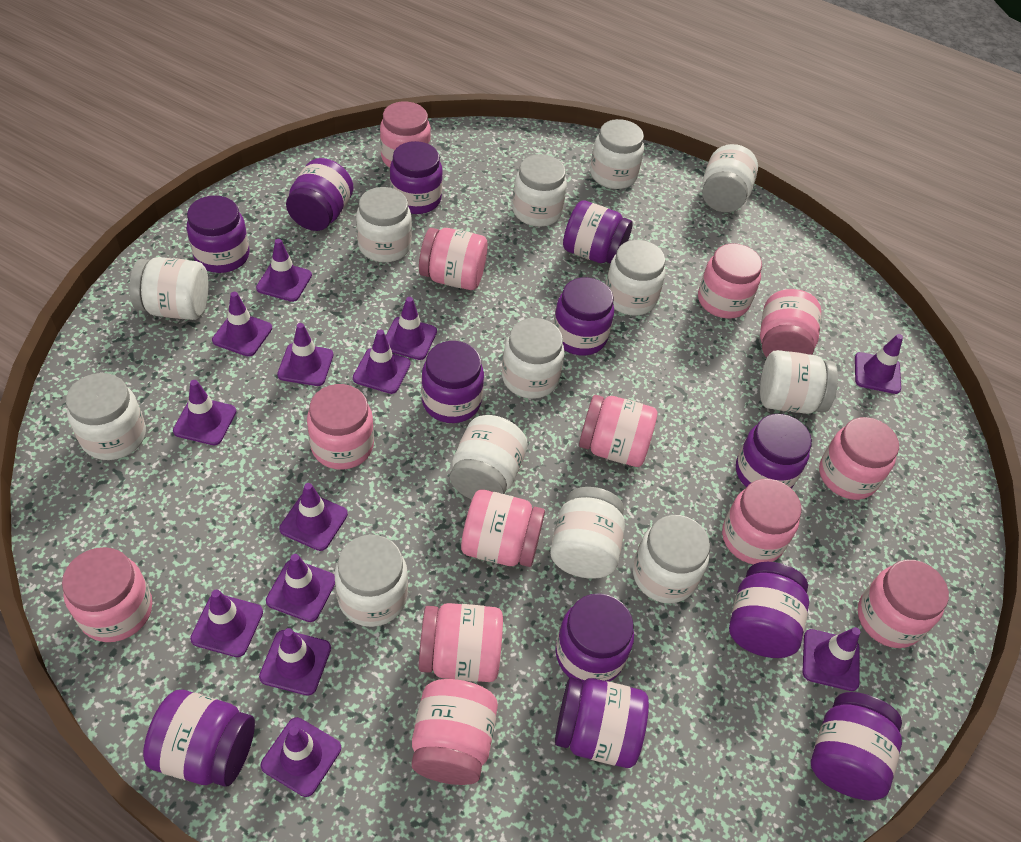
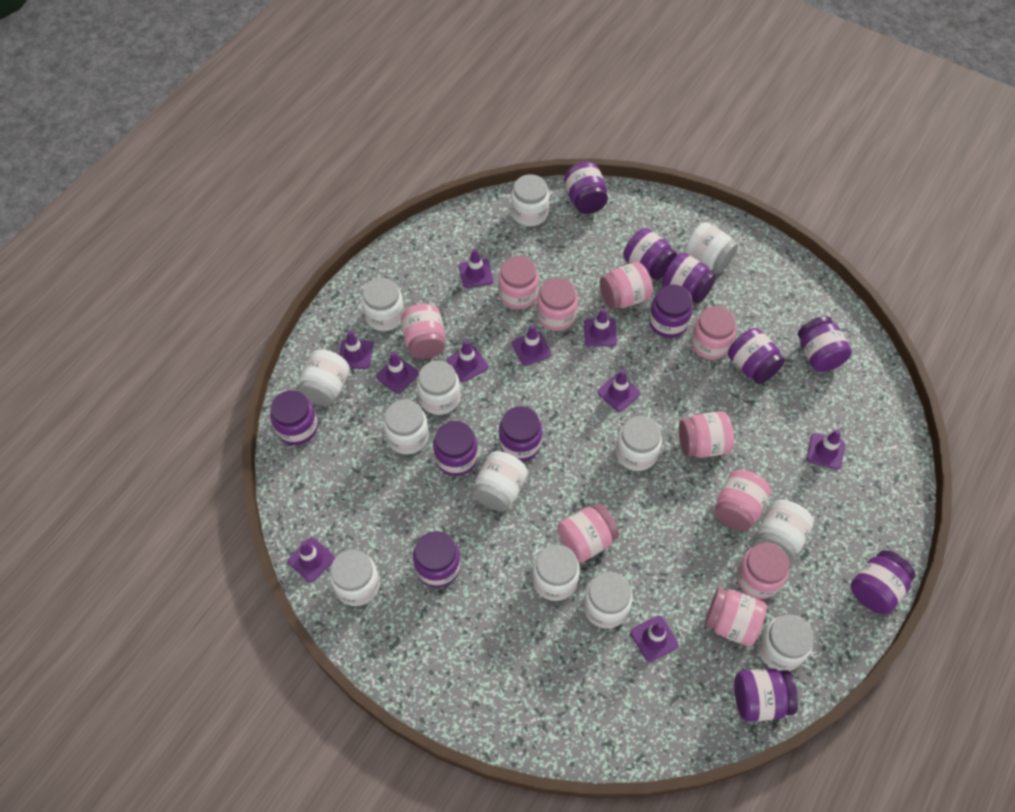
pink jar: 13 -> 10
purple traffic cone: 13 -> 10

